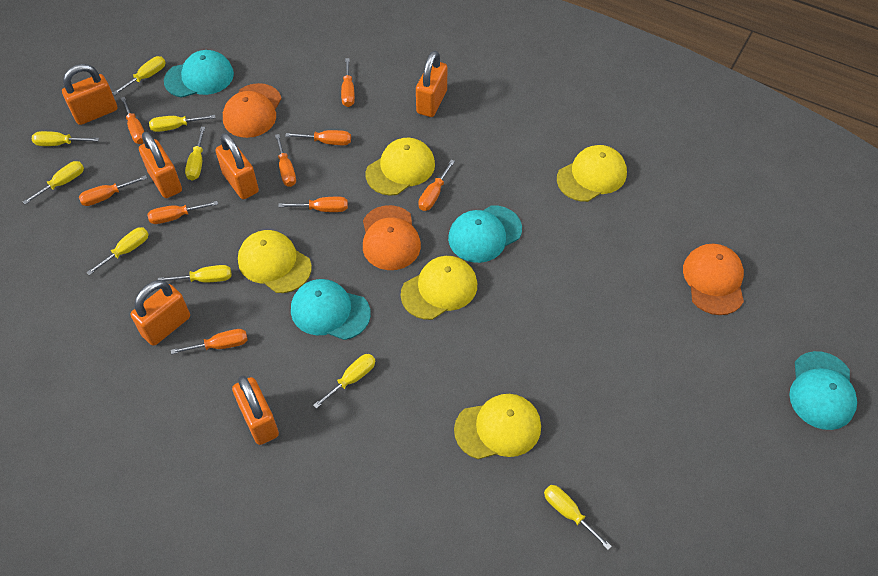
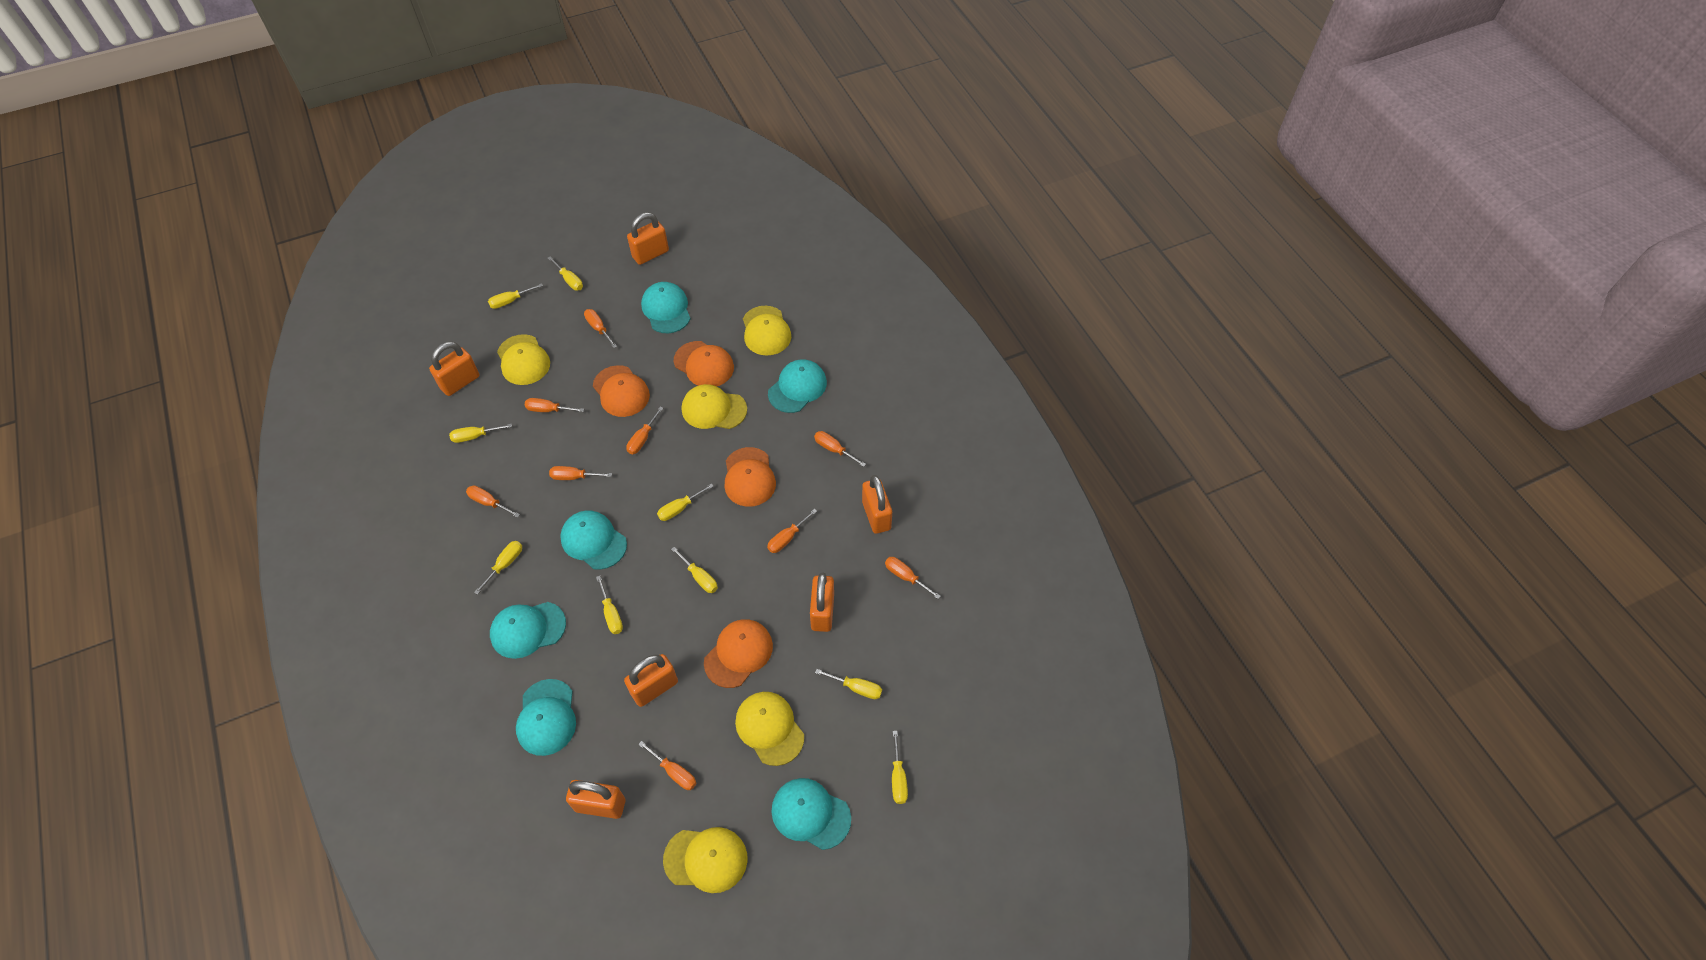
orange cap: 3 -> 4
turquoise cap: 4 -> 6

